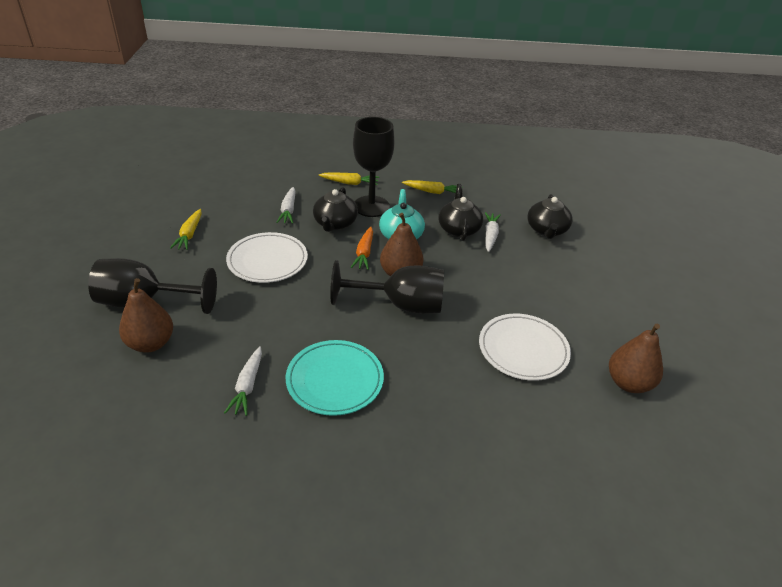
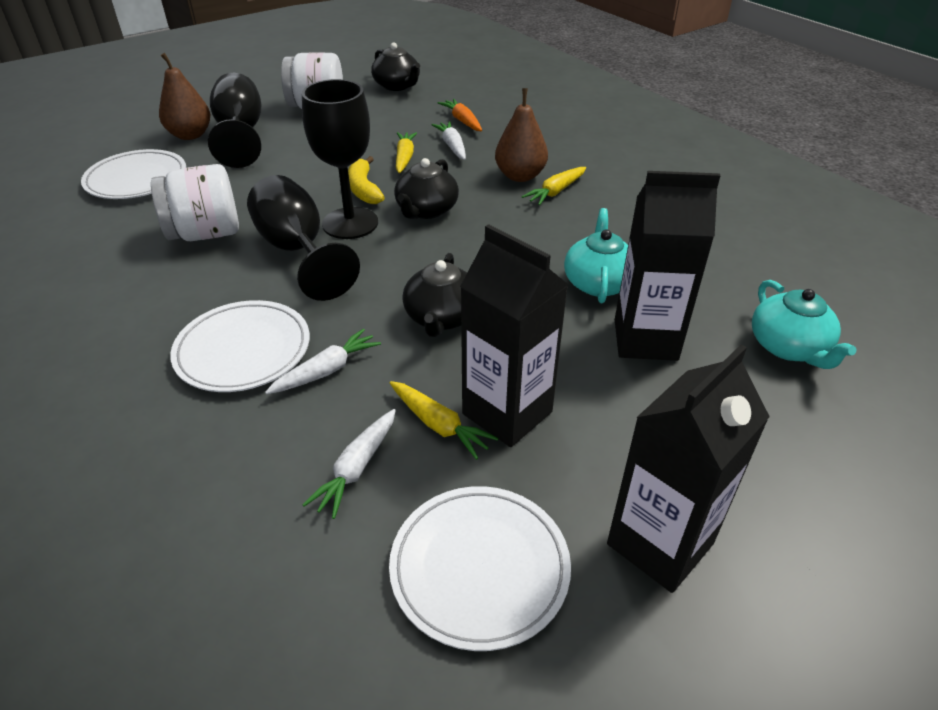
black carton: 0 -> 3
brown pear: 3 -> 2
turquoise plate: 1 -> 0
turquoise teapot: 1 -> 2
white jar: 0 -> 2
white plate: 2 -> 3
yellow banana: 0 -> 1

